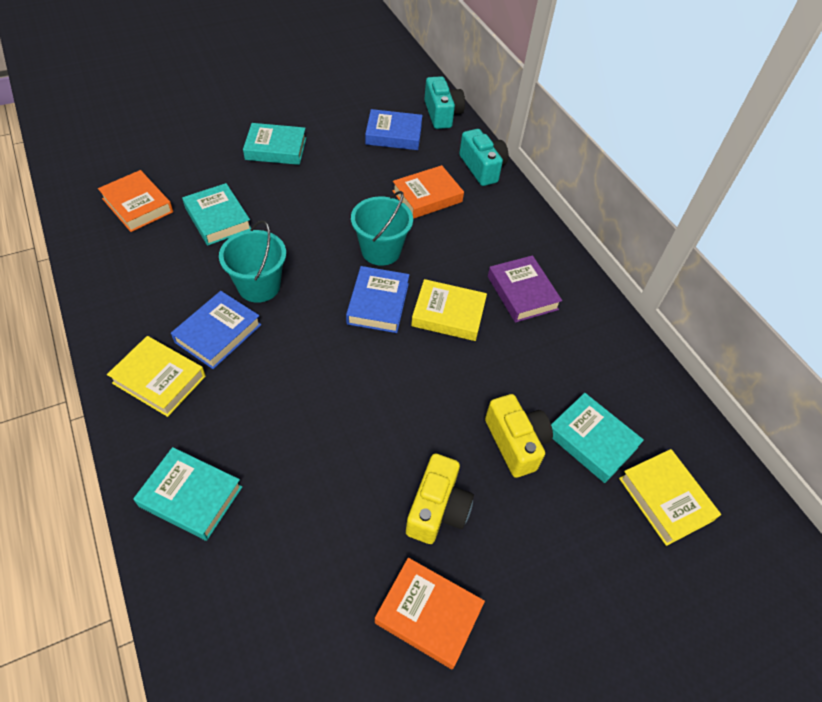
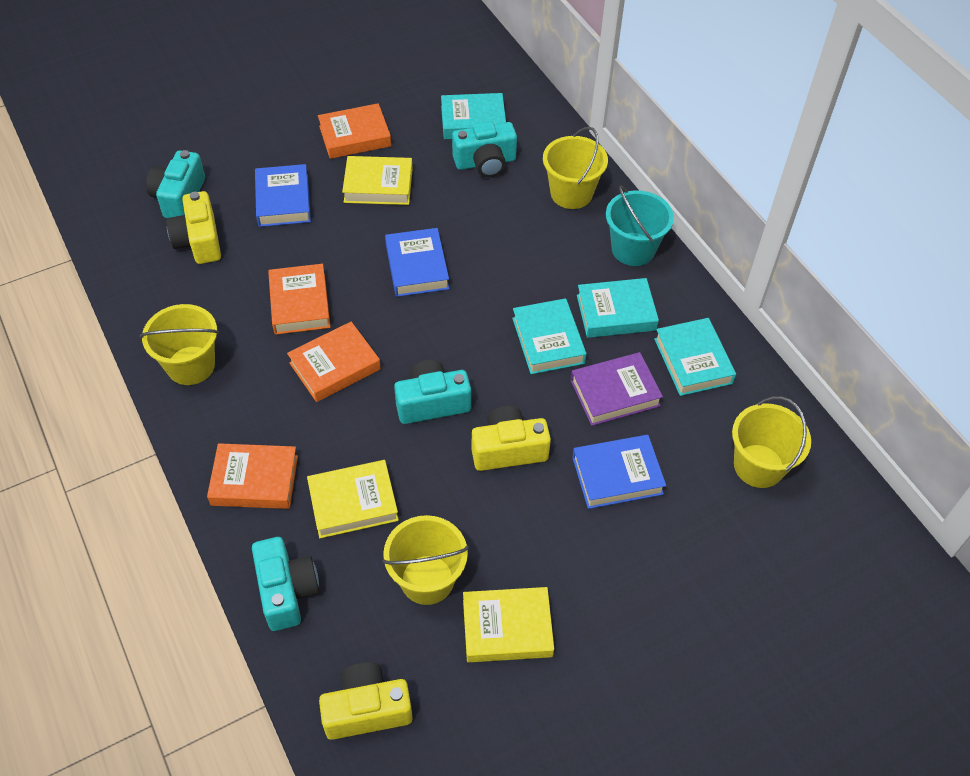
orange book: 3 -> 4
turquoise bucket: 2 -> 1
turquoise camera: 2 -> 4
yellow bucket: 0 -> 4
yellow camera: 2 -> 3

